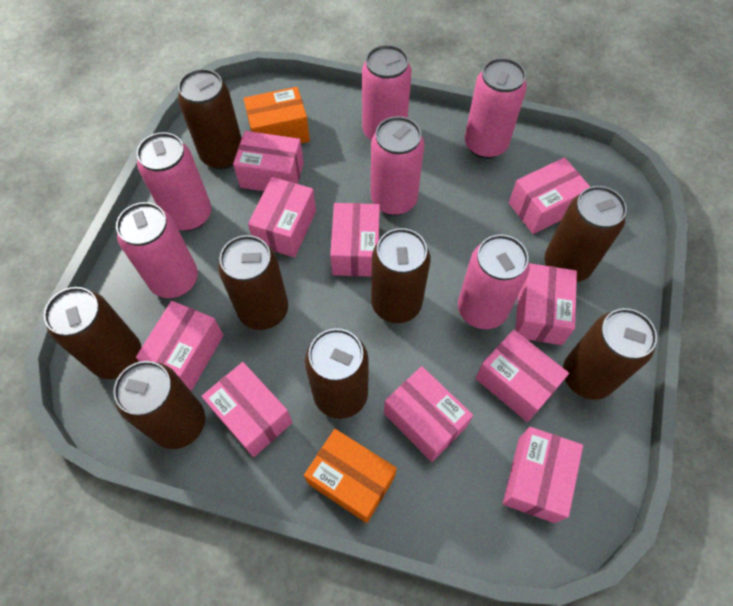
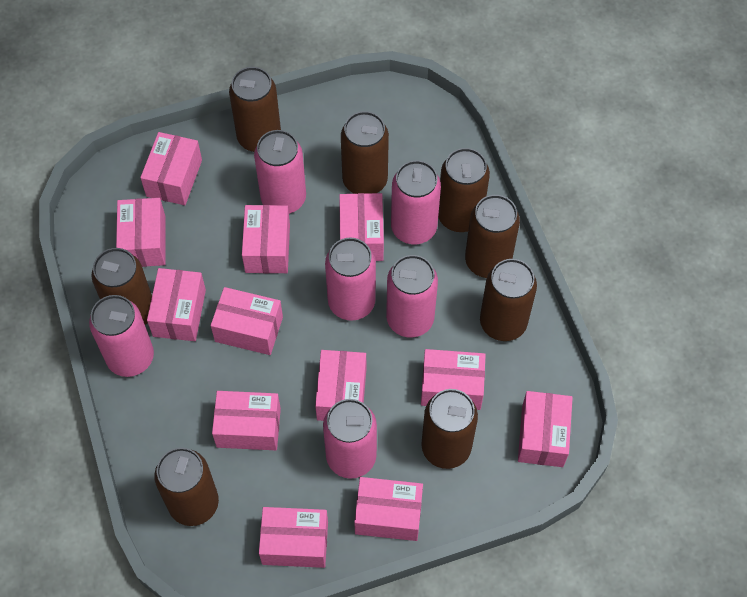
orange box: 2 -> 0
pink box: 10 -> 12

